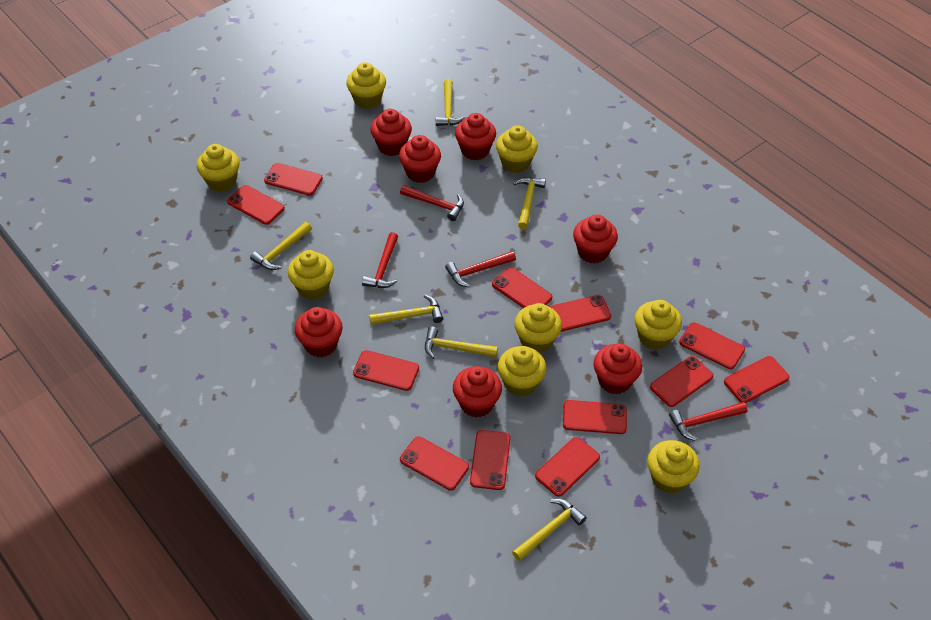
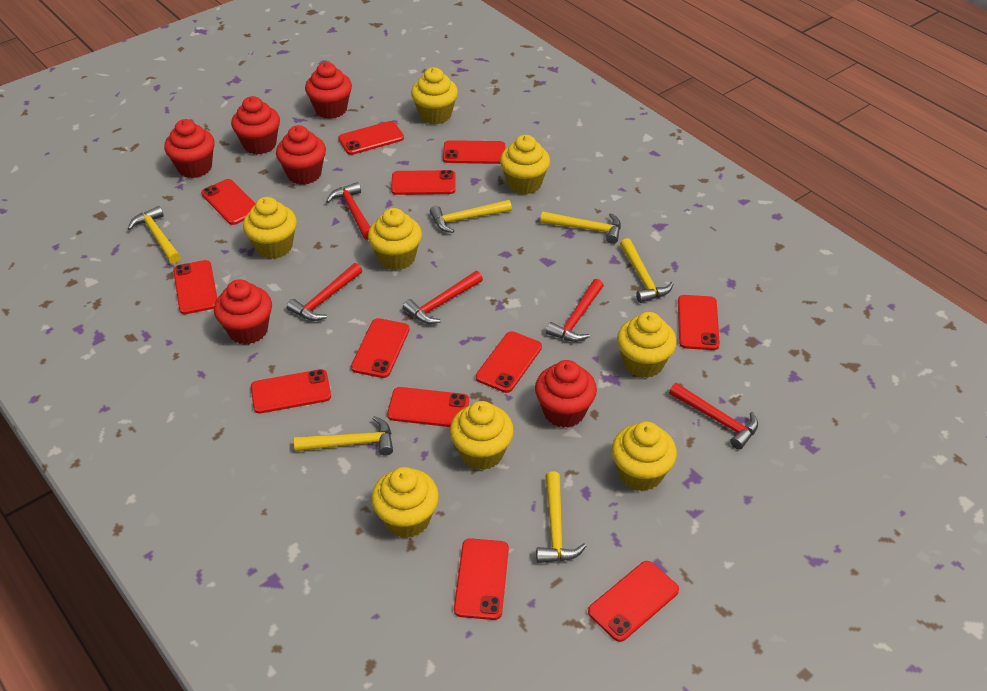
red cupcake: 7 -> 6
red hammer: 4 -> 5

